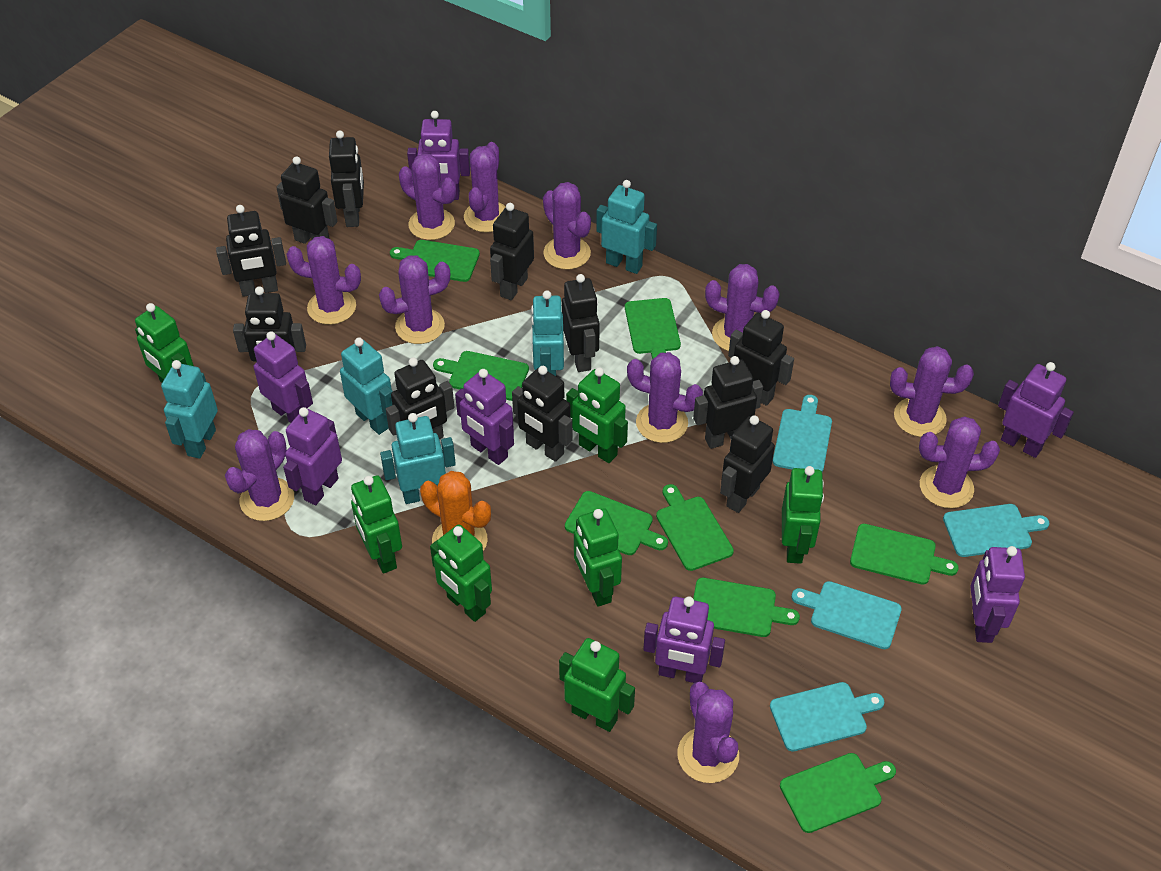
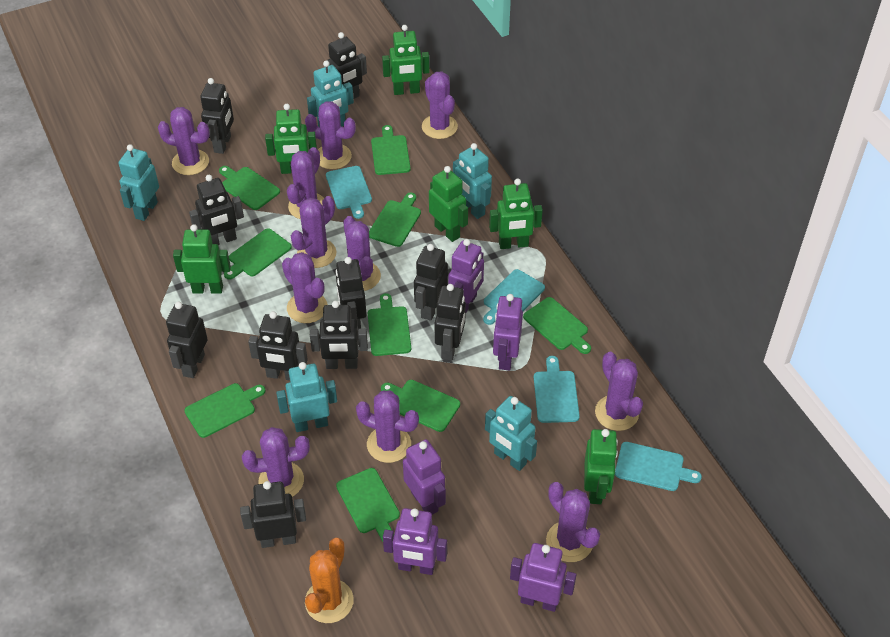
black robot: 11 -> 10
green cutting board: 8 -> 9
green robot: 7 -> 6
purple robot: 7 -> 5

